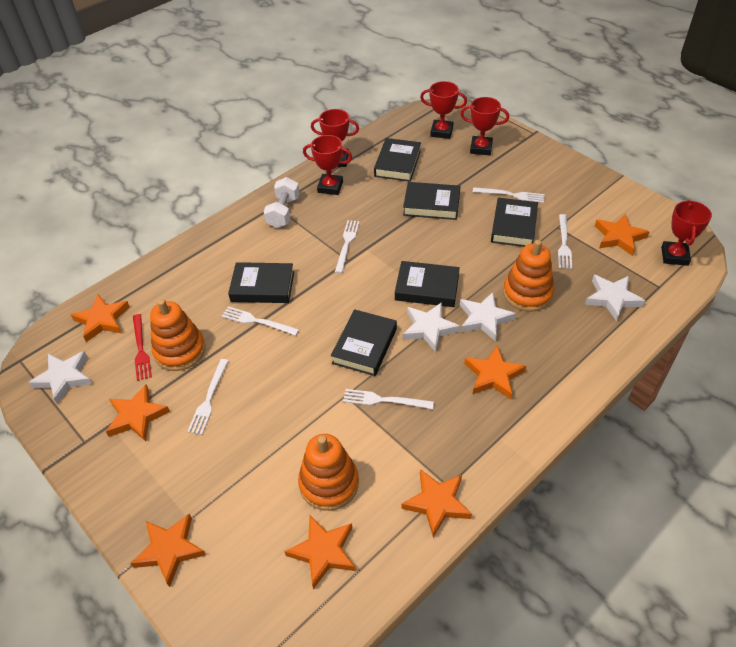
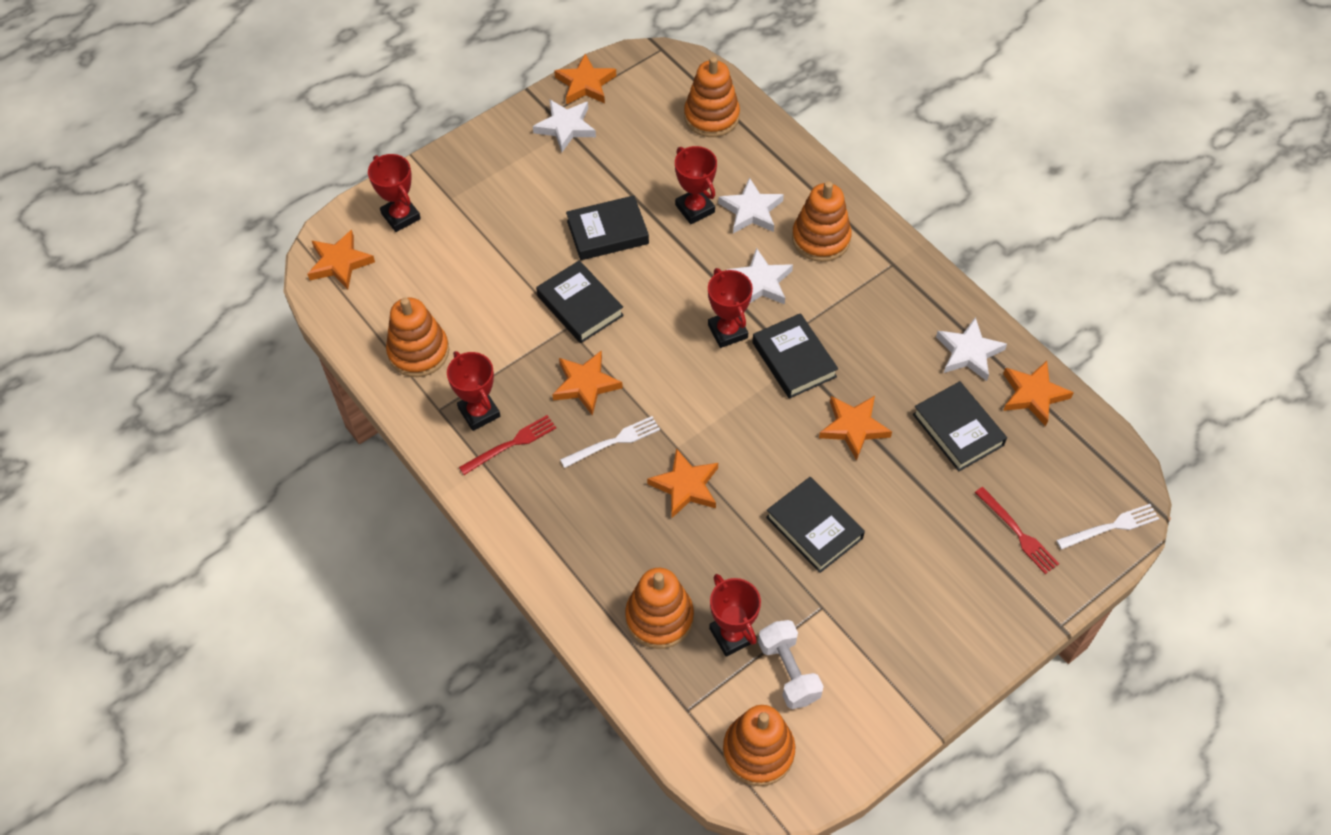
black book: 6 -> 5
orange stacking toy: 3 -> 5
orange star: 7 -> 6
red fork: 1 -> 2
white fork: 6 -> 2

